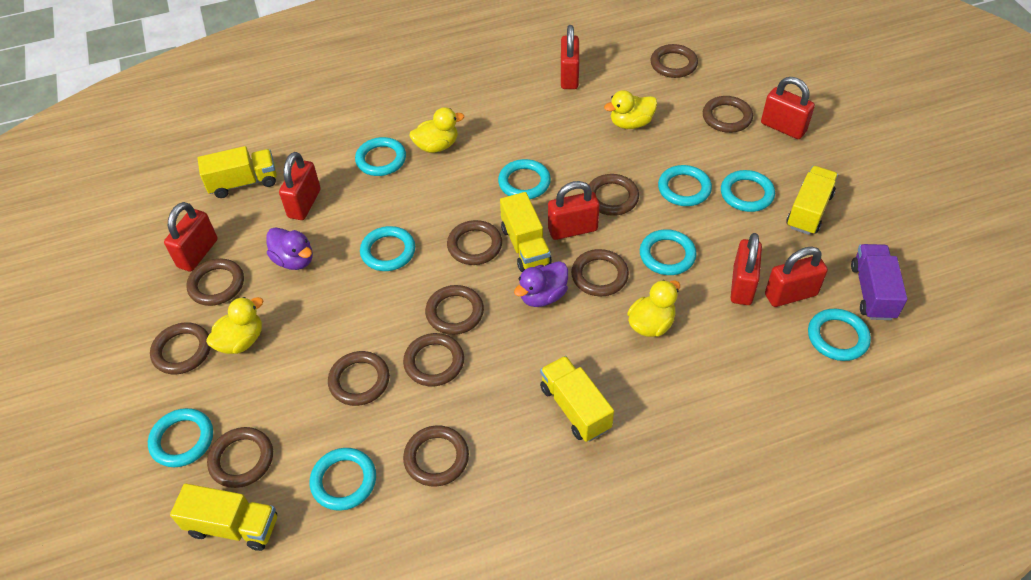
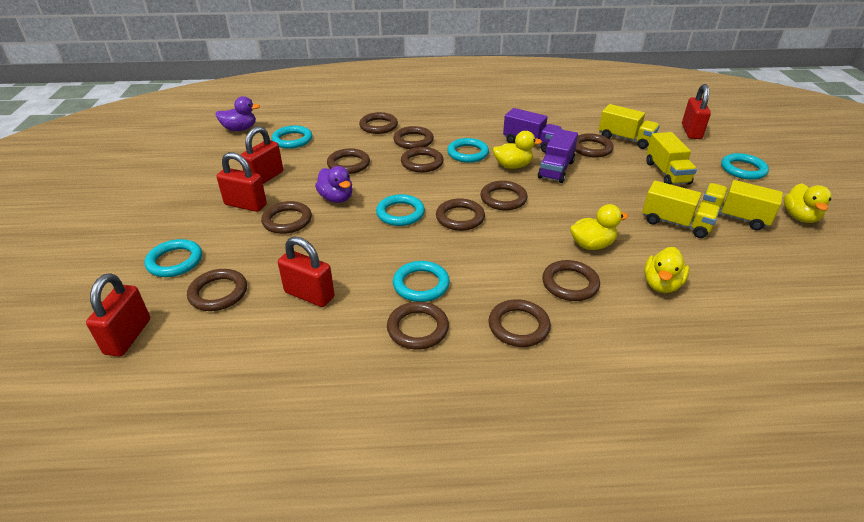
purple truck: 1 -> 2
red padlock: 7 -> 5
turquoise ring: 9 -> 6
yellow truck: 5 -> 4

